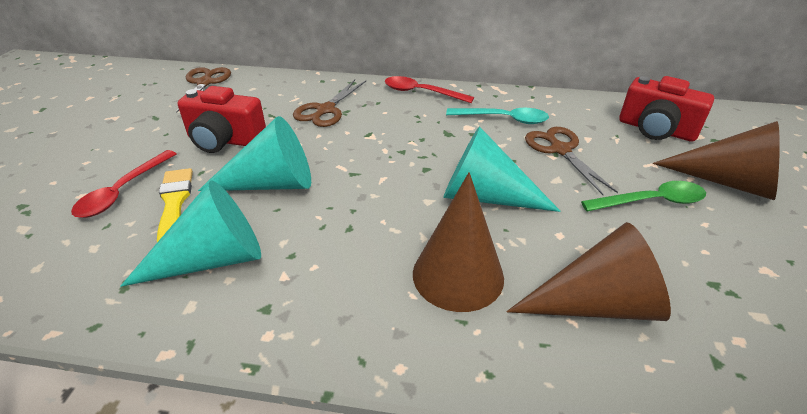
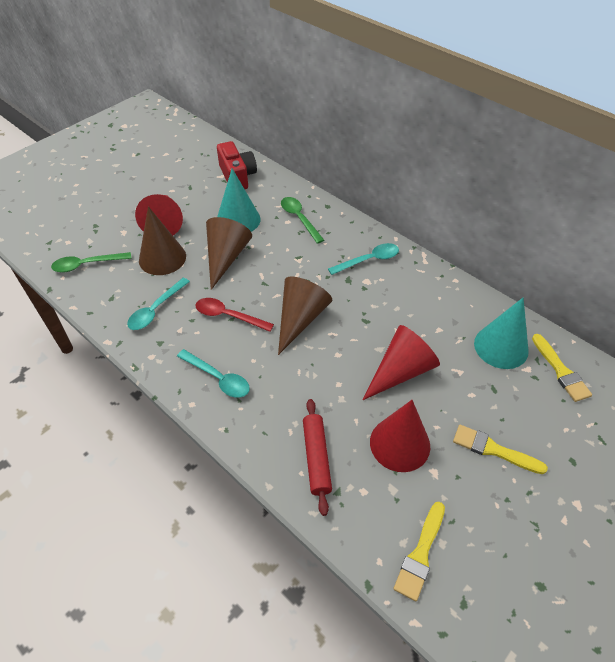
brown scissors: 3 -> 0
green spoon: 1 -> 2
red camera: 2 -> 1
red cone: 0 -> 3
red rolling pin: 0 -> 1
red spoon: 2 -> 1
turquoise cone: 3 -> 2
turquoise spoon: 1 -> 3
yellow brush: 1 -> 3

